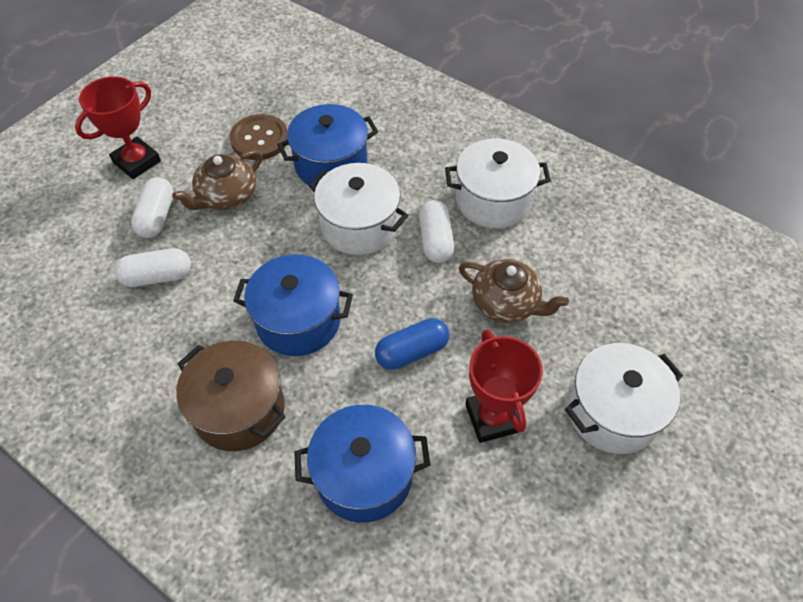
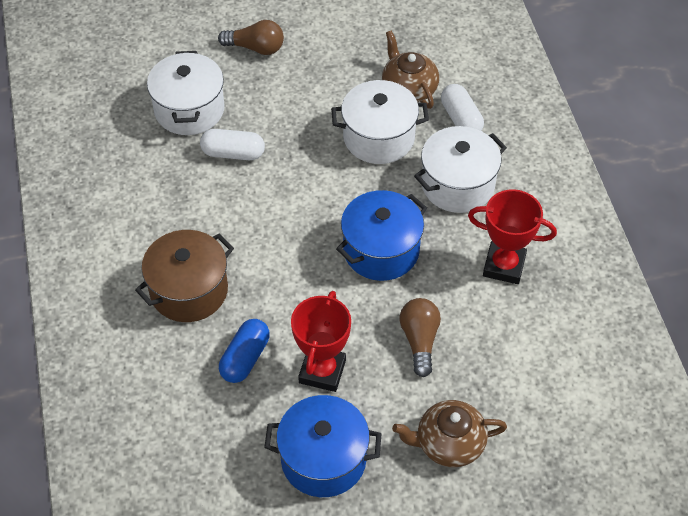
blue pot: 3 -> 2
brown button: 1 -> 0
brown light bulb: 0 -> 2
white capsule: 3 -> 2

